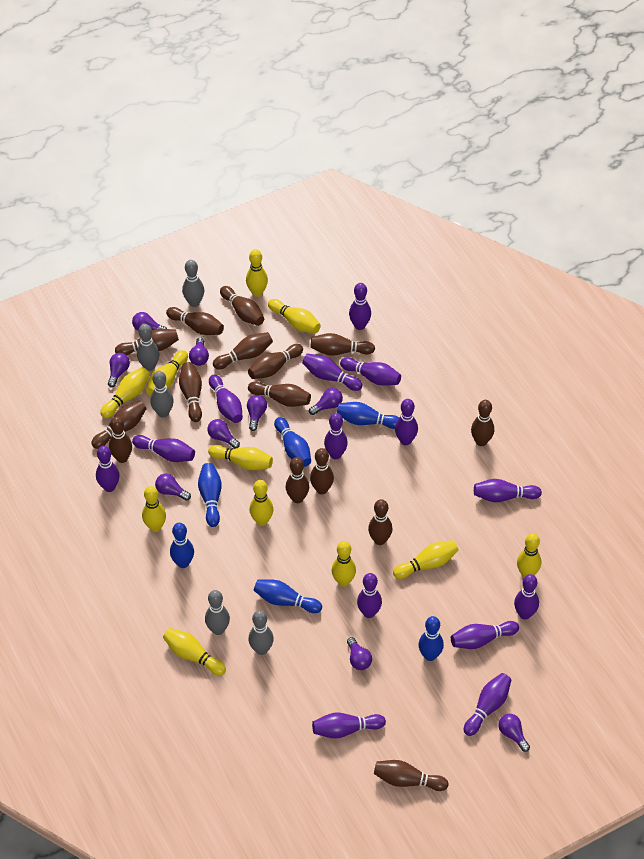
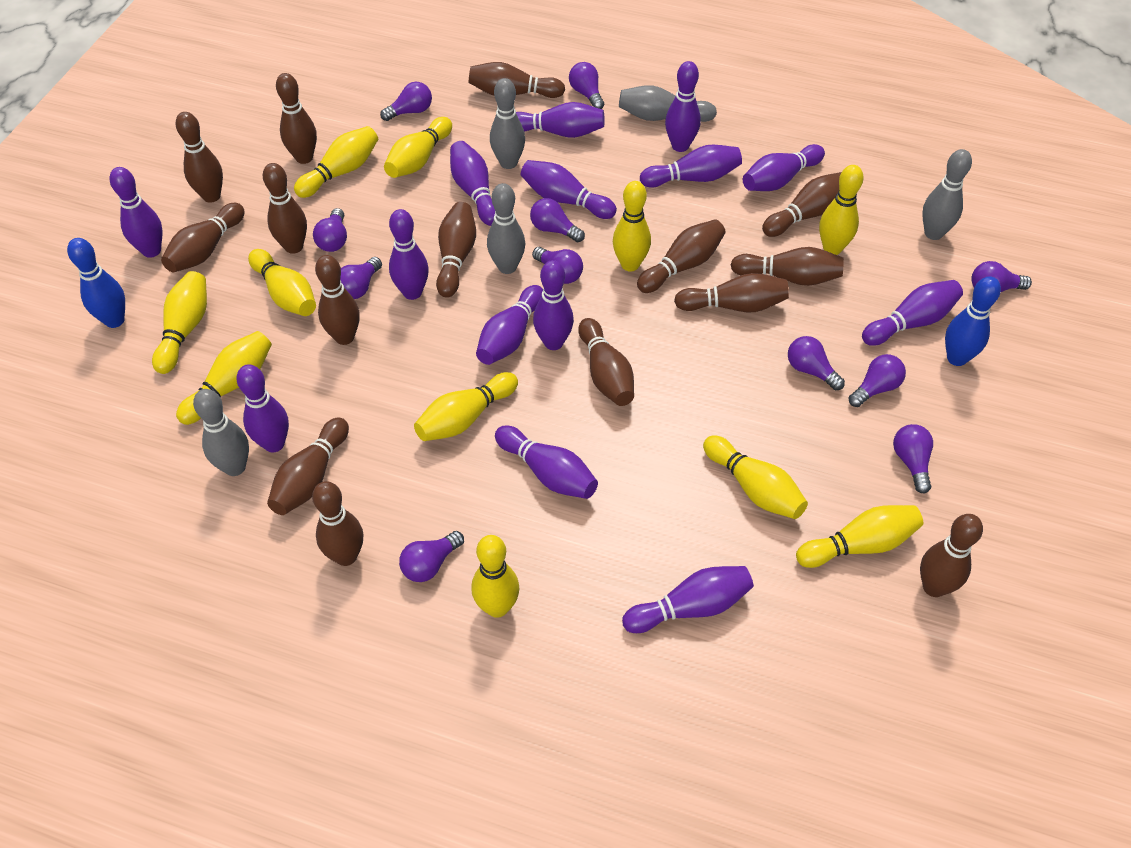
blue bowling pin: 6 -> 2
purple light bulb: 9 -> 11

